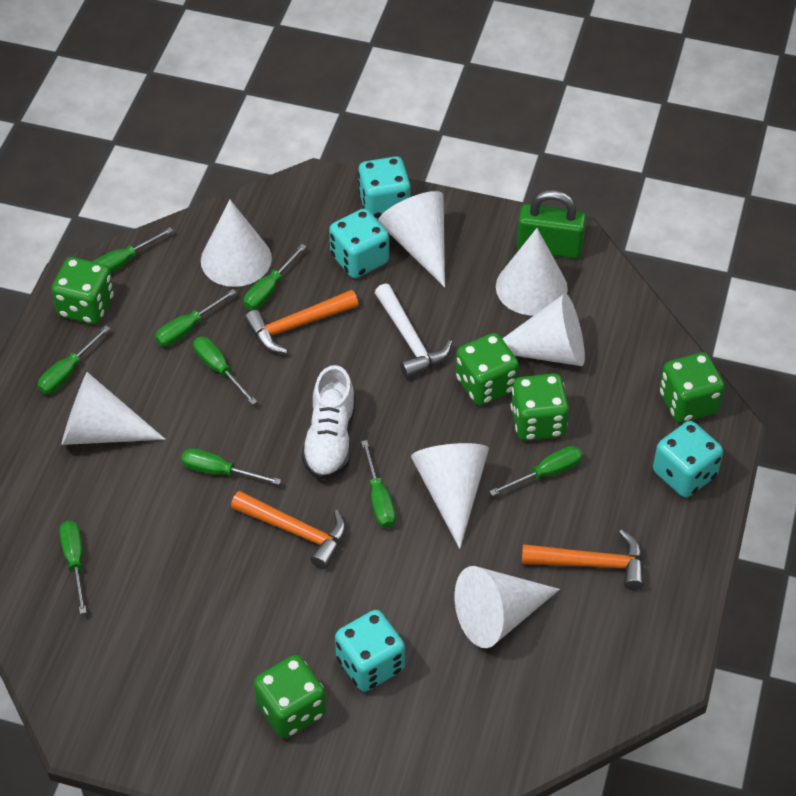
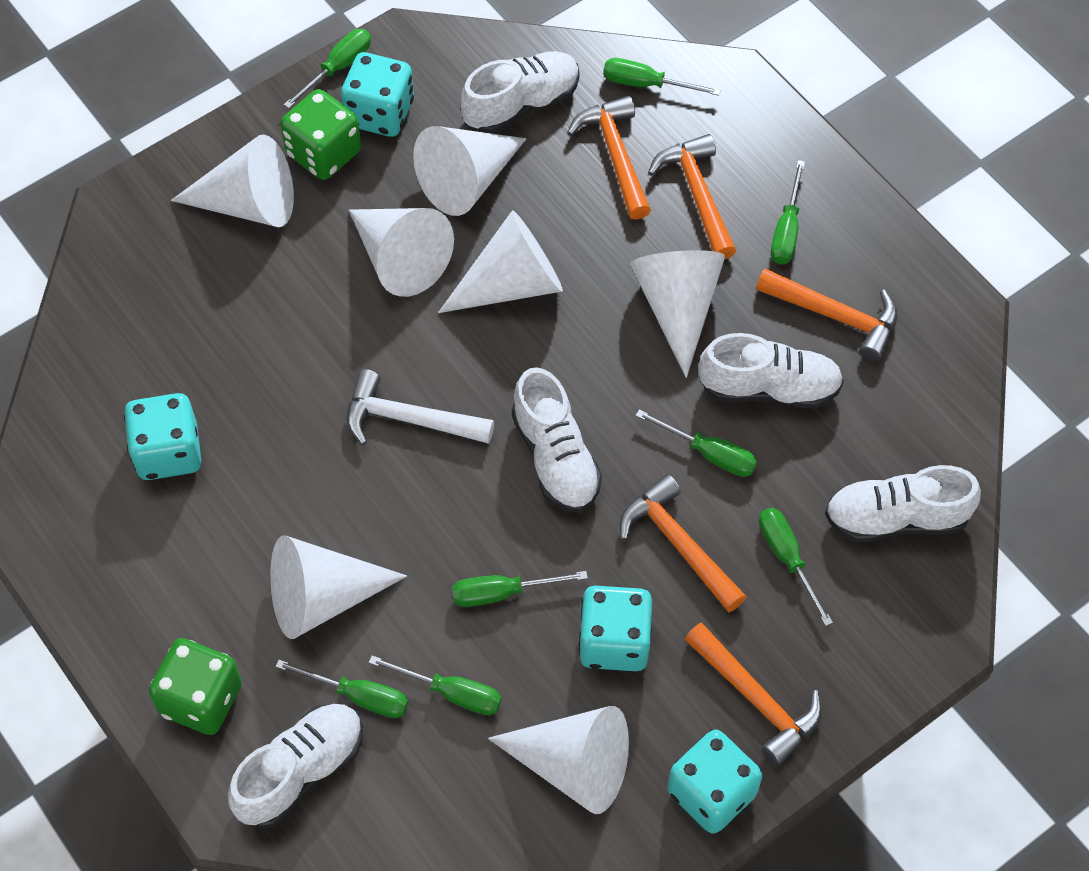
green dice: 5 -> 2
green padlock: 1 -> 0
green screwdriver: 9 -> 8
orange hammer: 3 -> 5
white shoe: 1 -> 5

